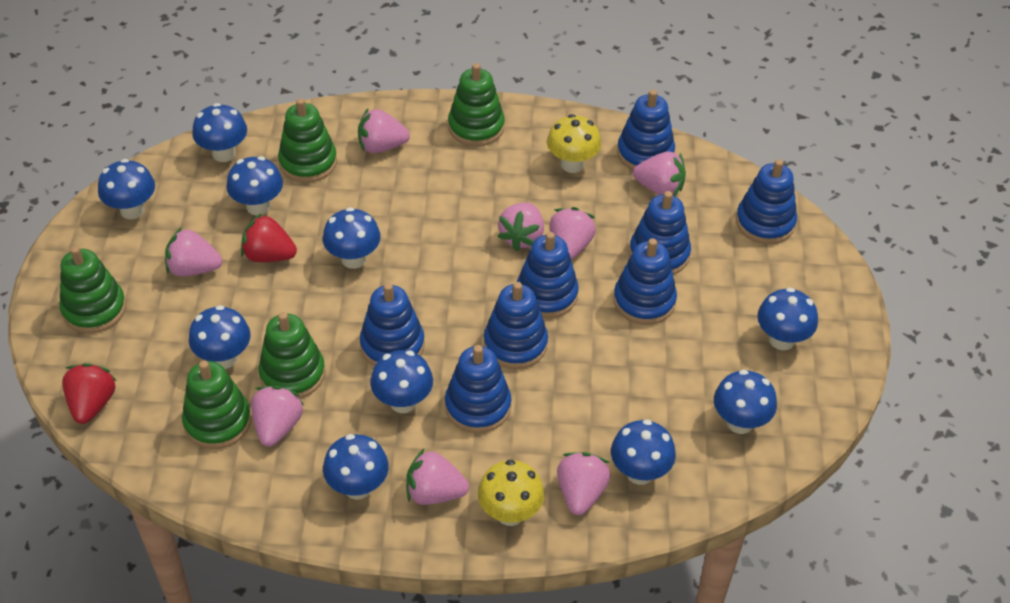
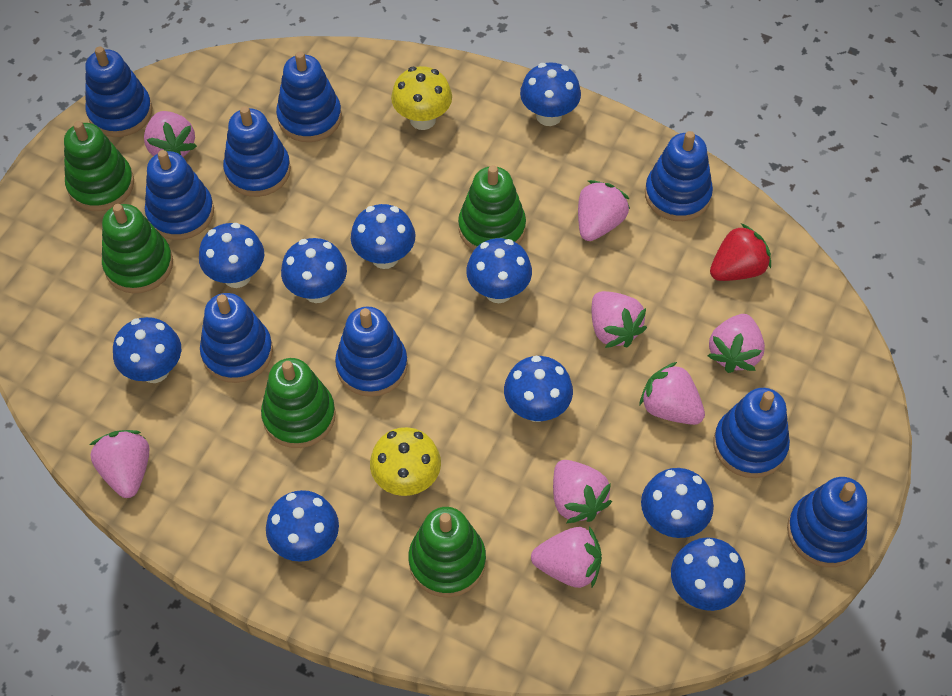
blue stacking toy: 8 -> 9
red strawberry: 2 -> 1

